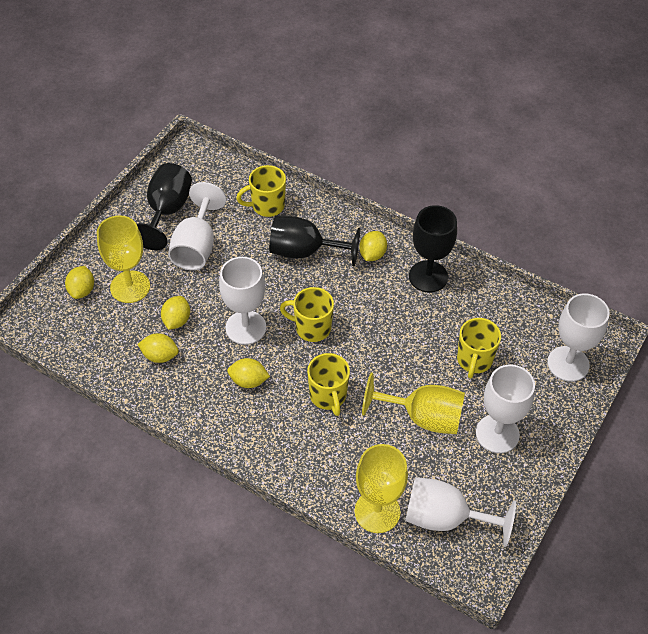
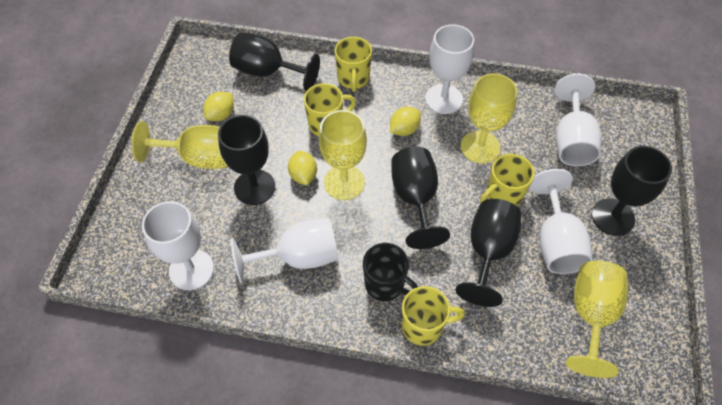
black goblet: 3 -> 5
black mug: 0 -> 1
yellow goblet: 3 -> 4
yellow lemon: 5 -> 3

